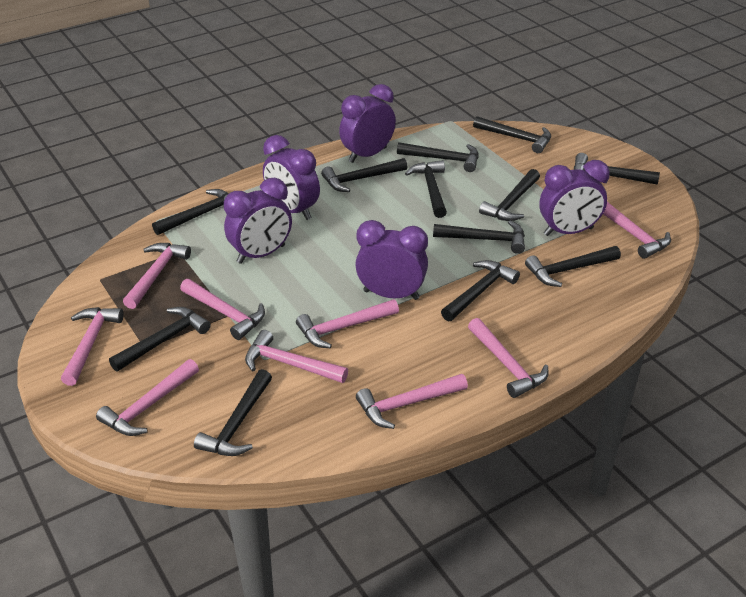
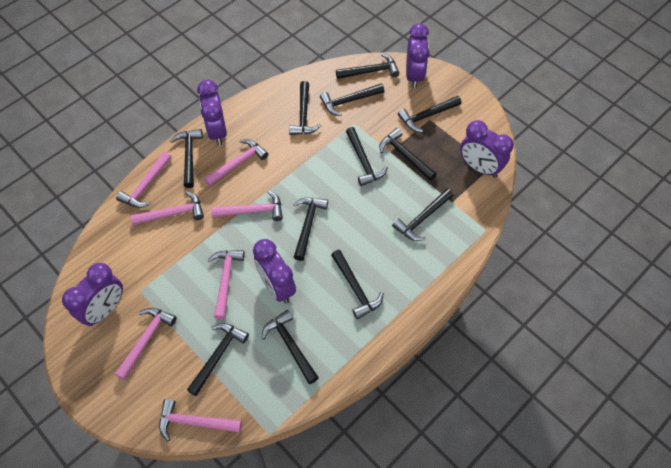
pink hammer: 9 -> 7

